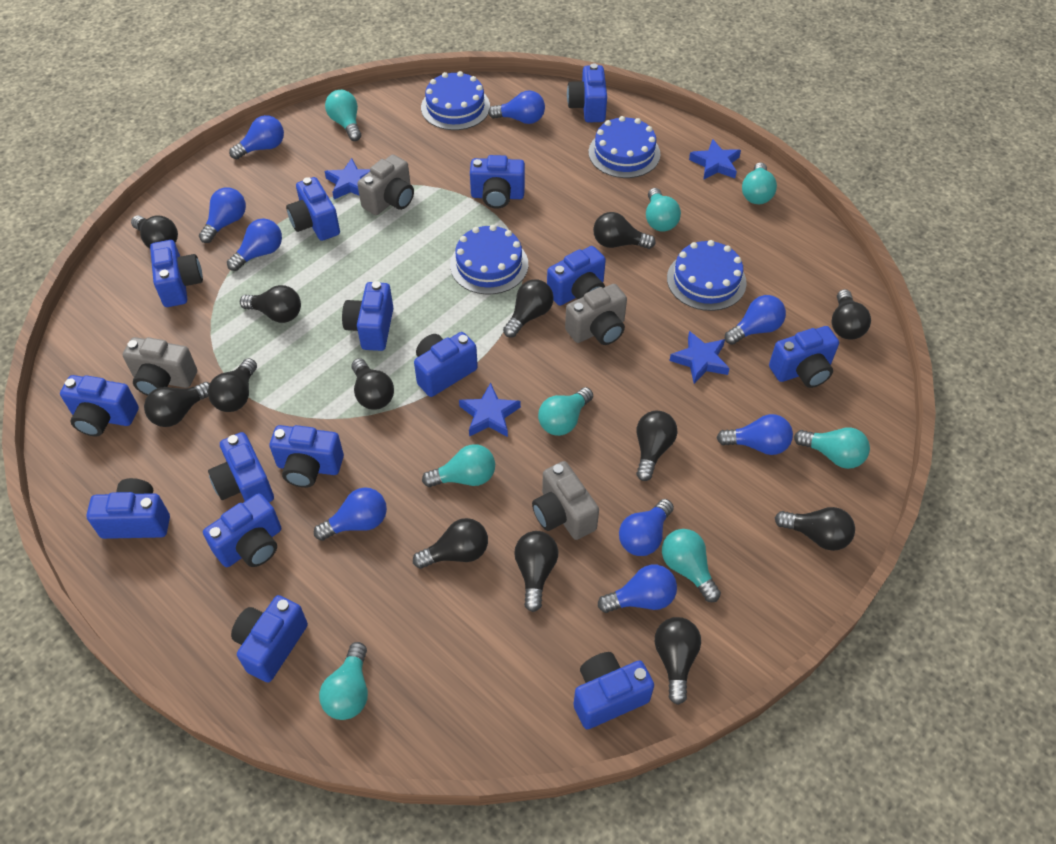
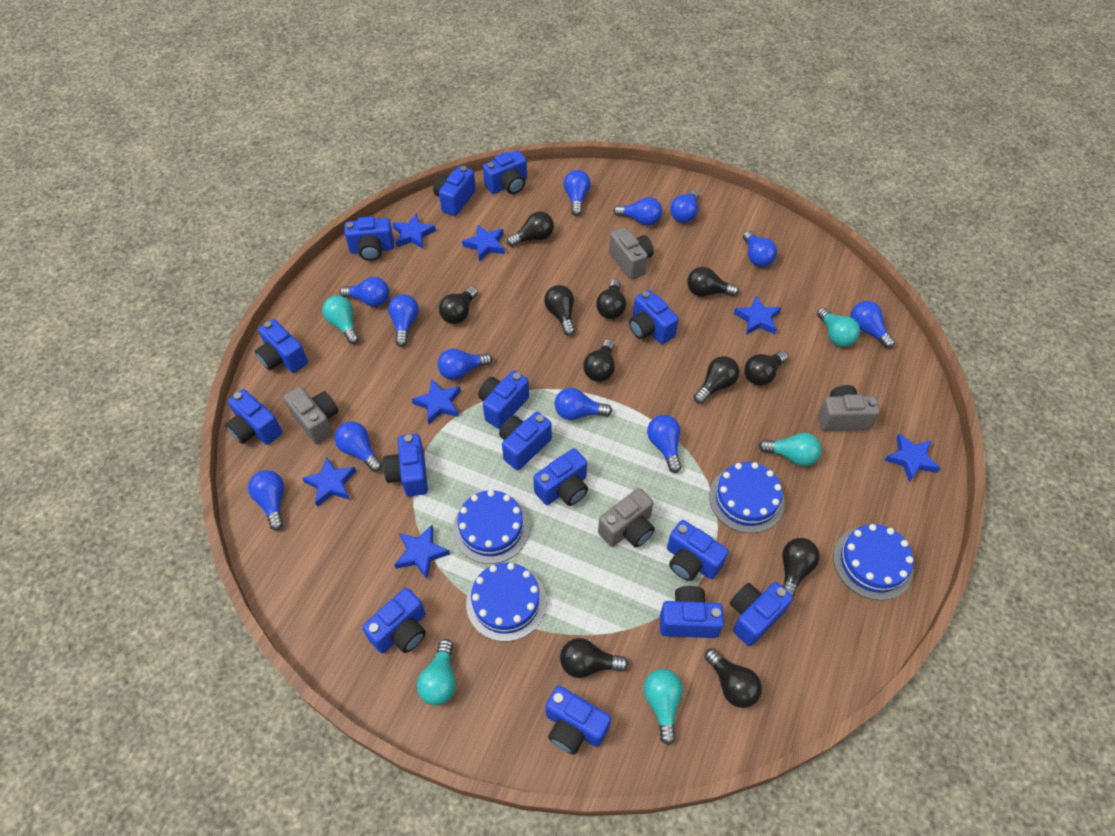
black light bulb: 13 -> 11
blue light bulb: 9 -> 12
blue star: 4 -> 7
turquoise light bulb: 8 -> 5

